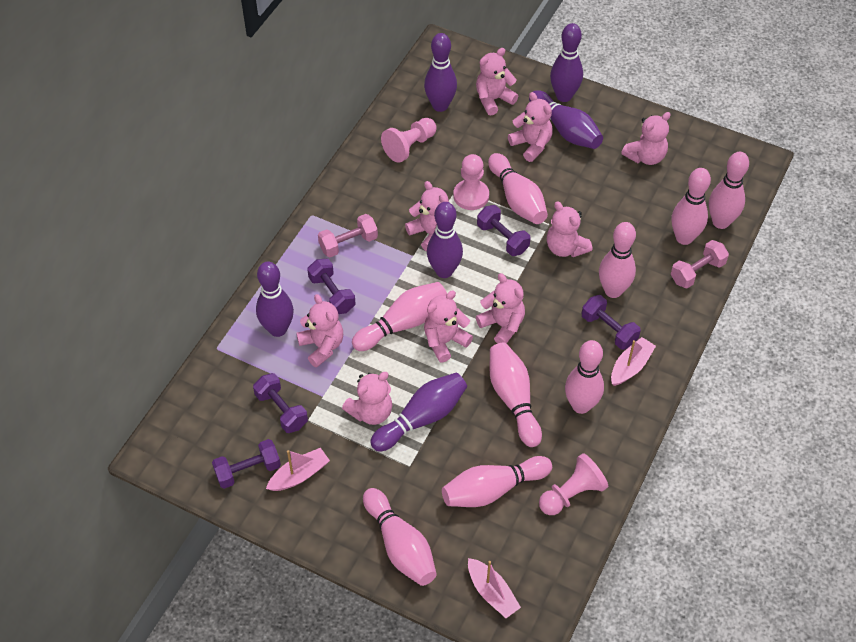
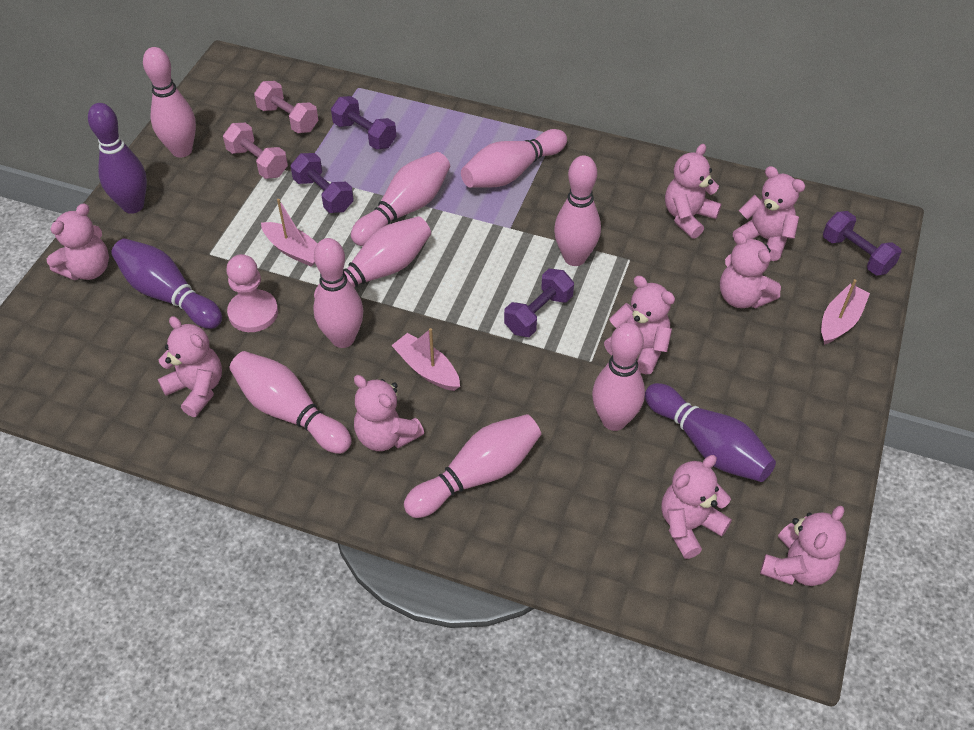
pink pawn: 3 -> 1
purple bowling pin: 6 -> 3
purple dumbbell: 5 -> 4

